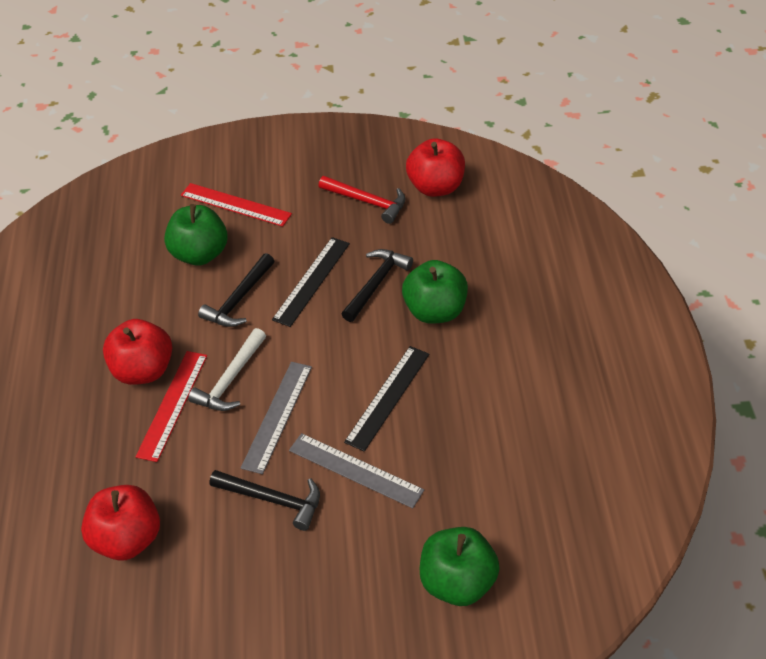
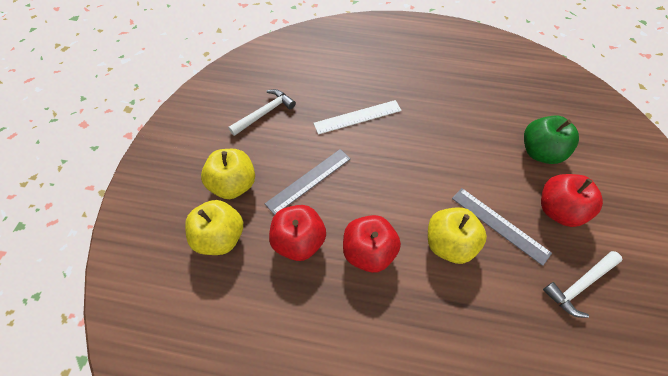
black hammer: 3 -> 0
black ruler: 2 -> 0
green apple: 3 -> 1
red hammer: 1 -> 0
red ruler: 2 -> 0
white hammer: 1 -> 2
white ruler: 0 -> 1
yellow apple: 0 -> 3

